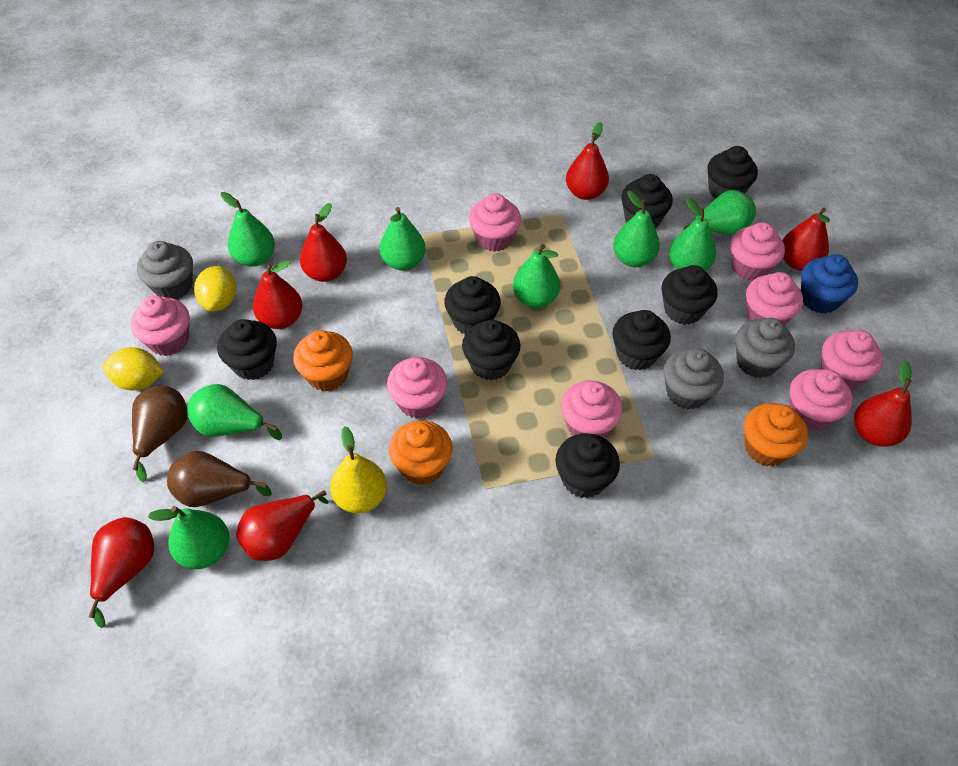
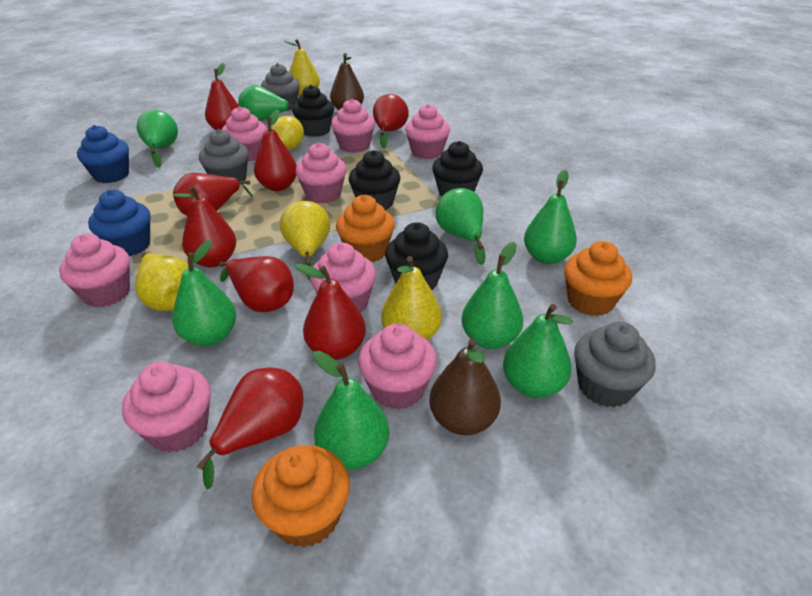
black cupcake: 8 -> 4
blue cupcake: 1 -> 2
red pear: 7 -> 8
yellow lemon: 2 -> 1
yellow pear: 1 -> 4

